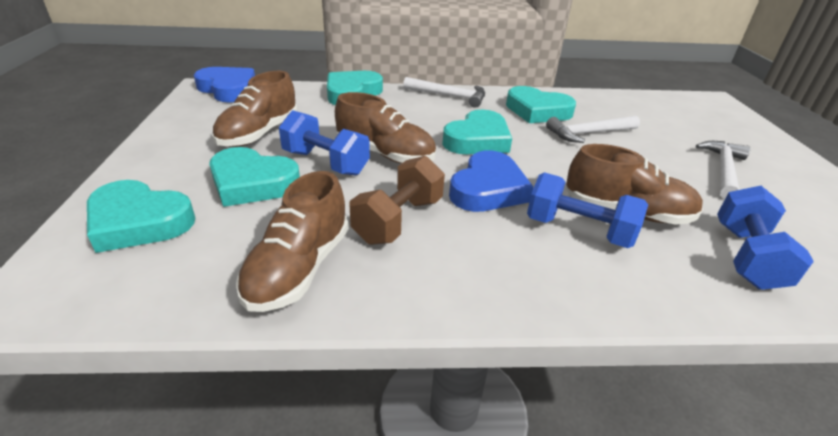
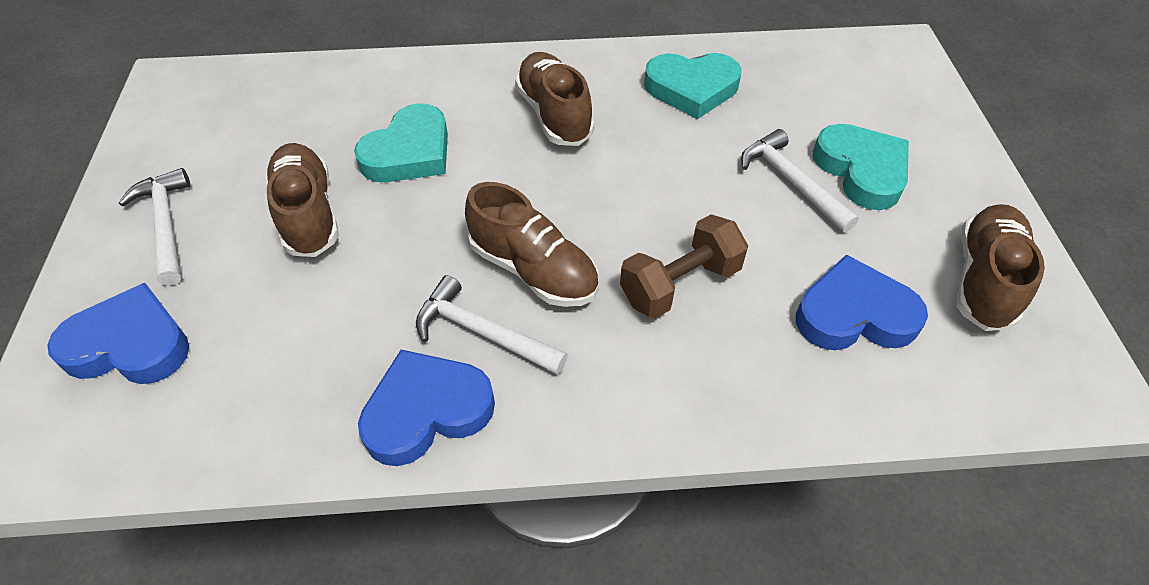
blue dumbbell: 3 -> 0
blue heart: 2 -> 3
turquoise heart: 5 -> 3

